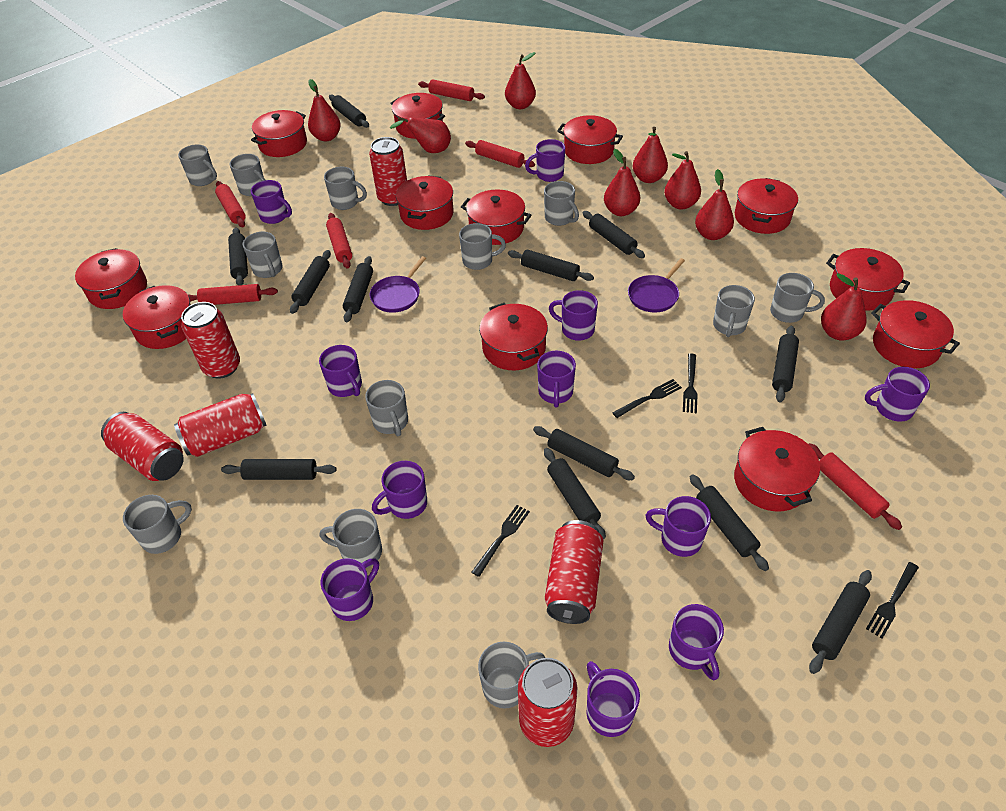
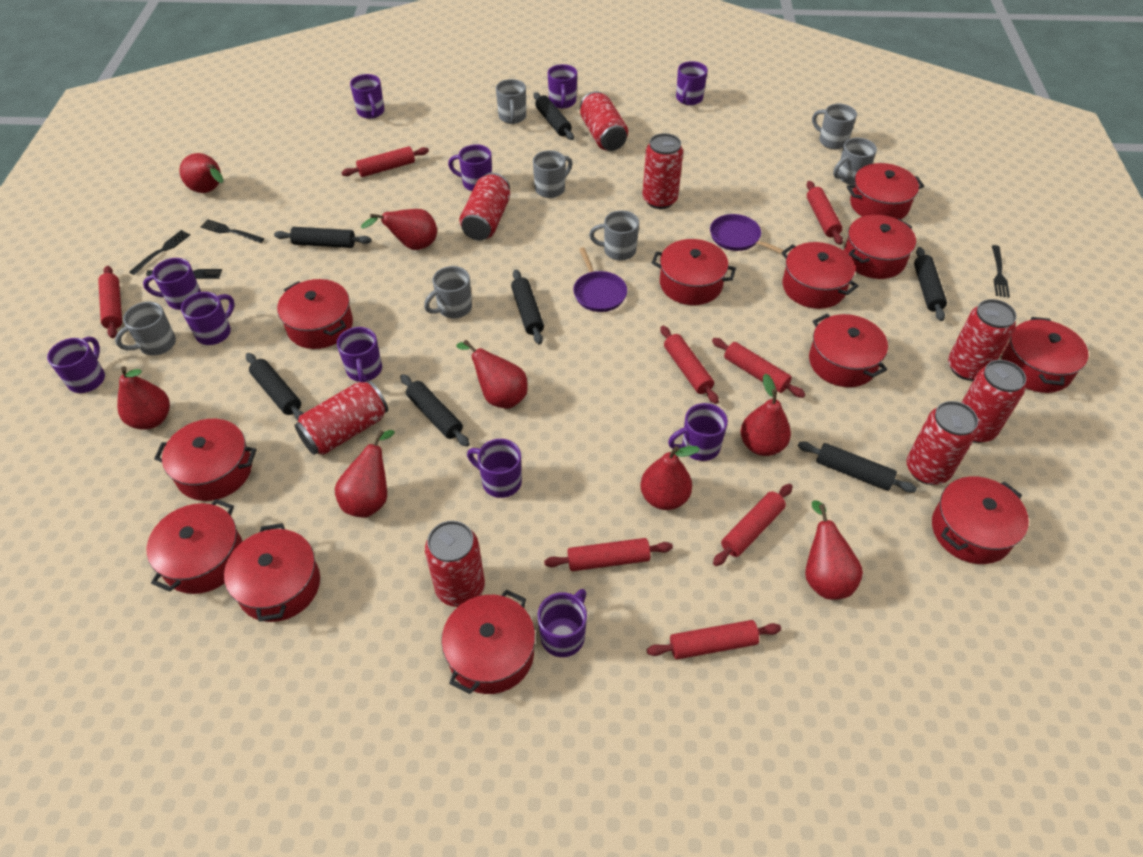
black rolling pin: 12 -> 7
grey mug: 12 -> 7
red can: 6 -> 8
red rolling pin: 6 -> 8

